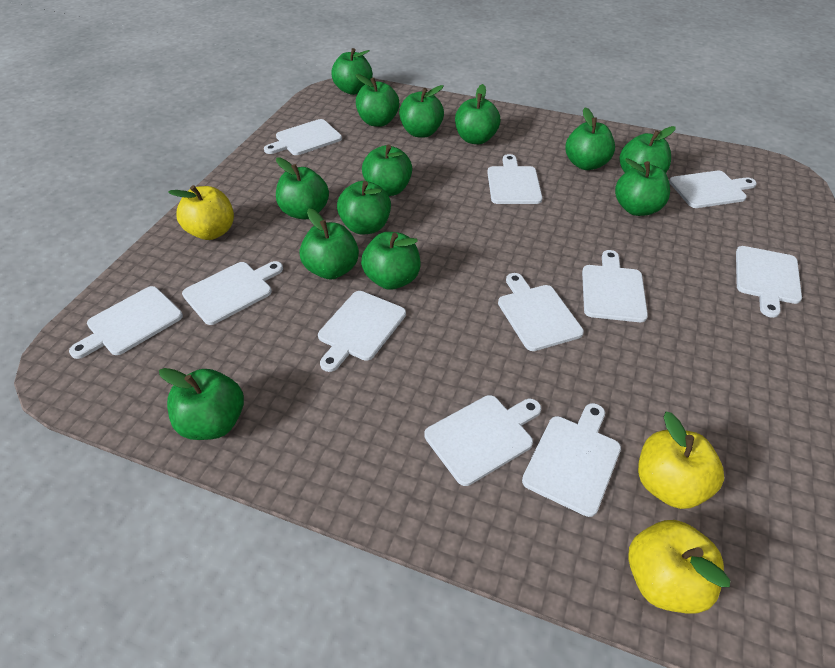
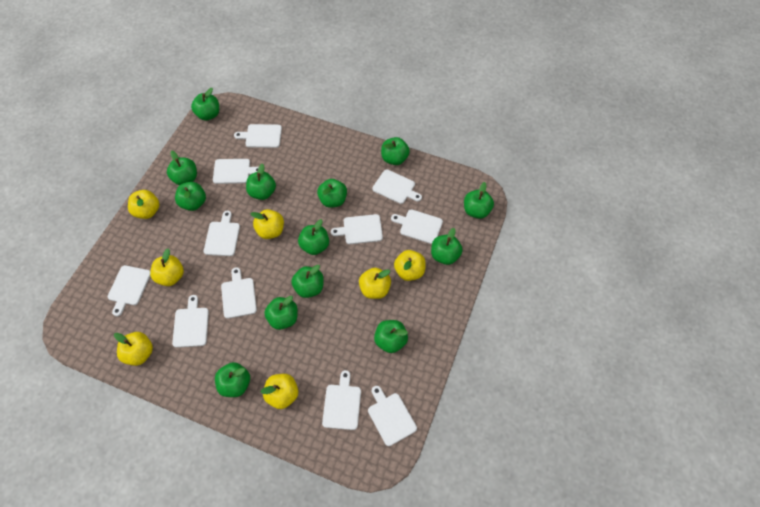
yellow apple: 3 -> 7

